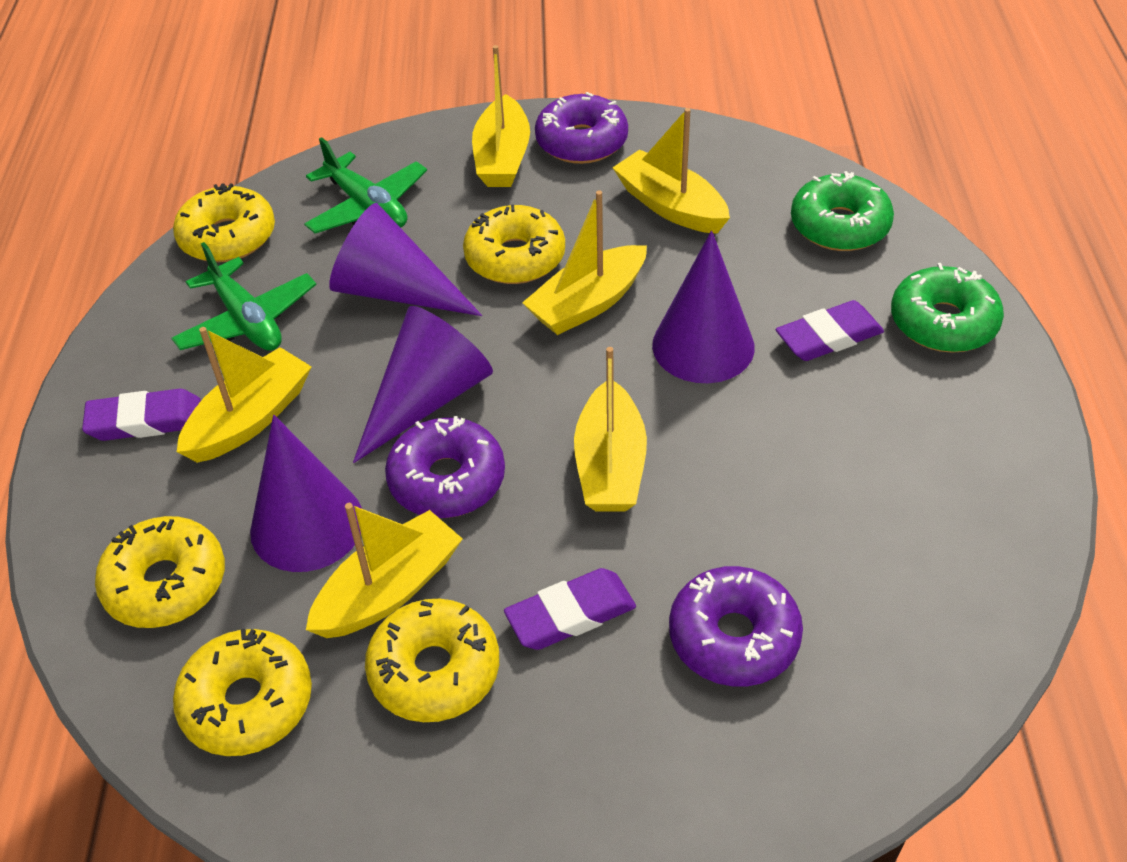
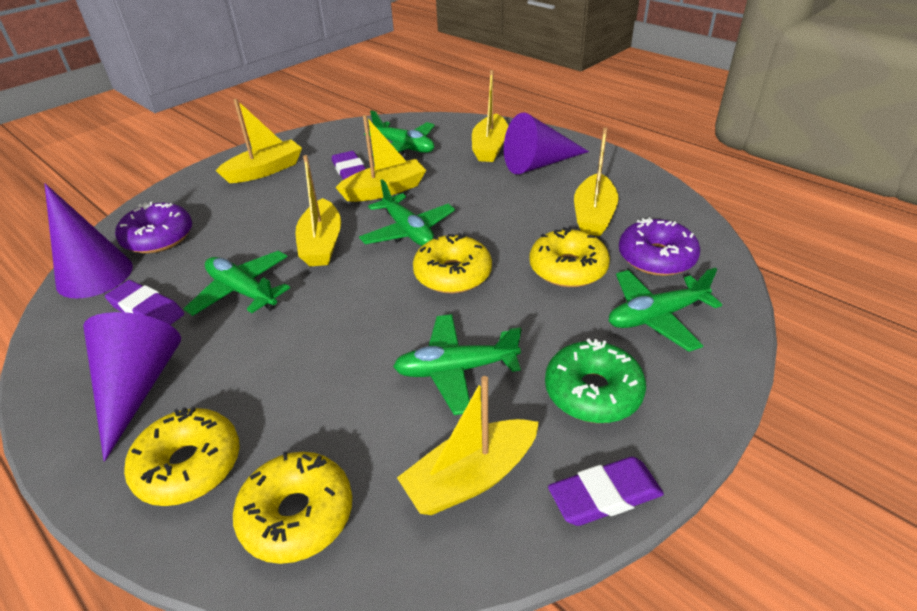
green donut: 2 -> 1
green plane: 2 -> 5
purple cone: 4 -> 3
purple donut: 3 -> 2
yellow donut: 5 -> 4

